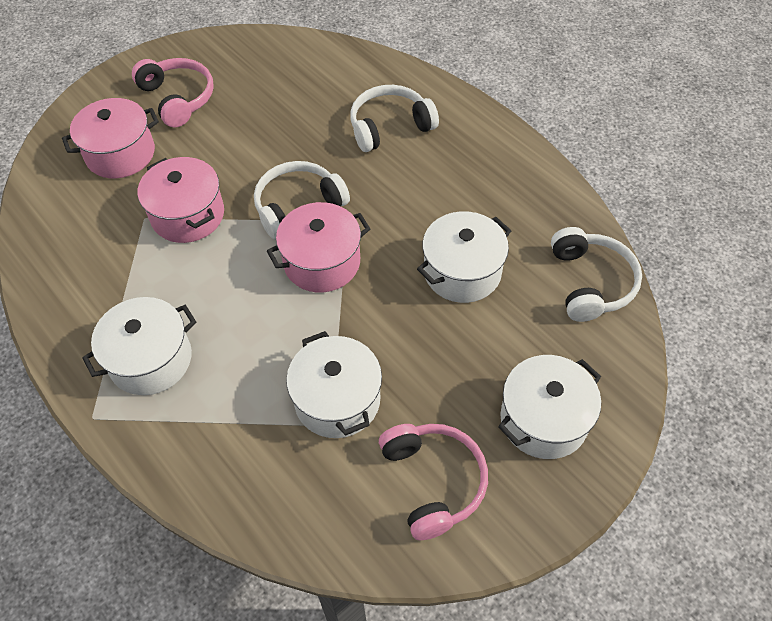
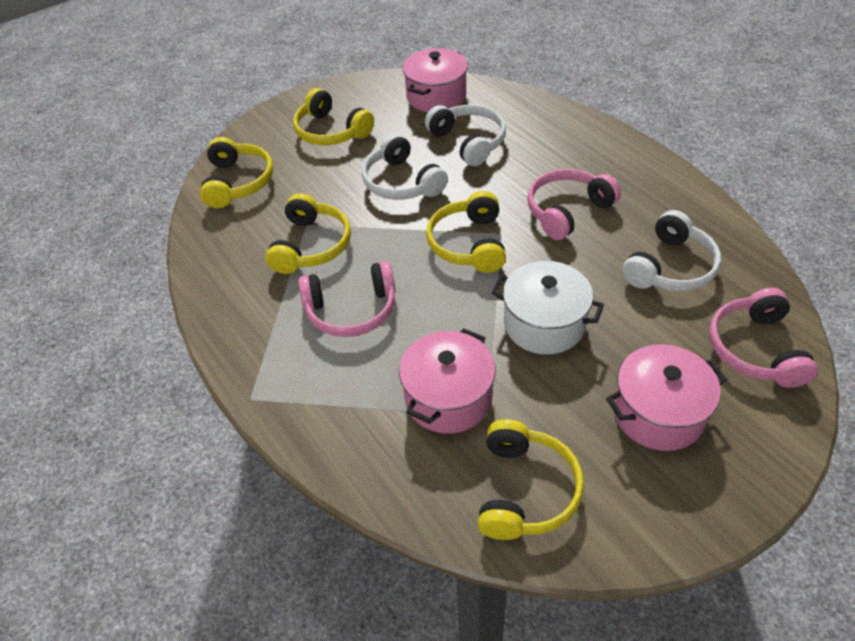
pink headphones: 2 -> 3
white pot: 4 -> 1
yellow headphones: 0 -> 5

